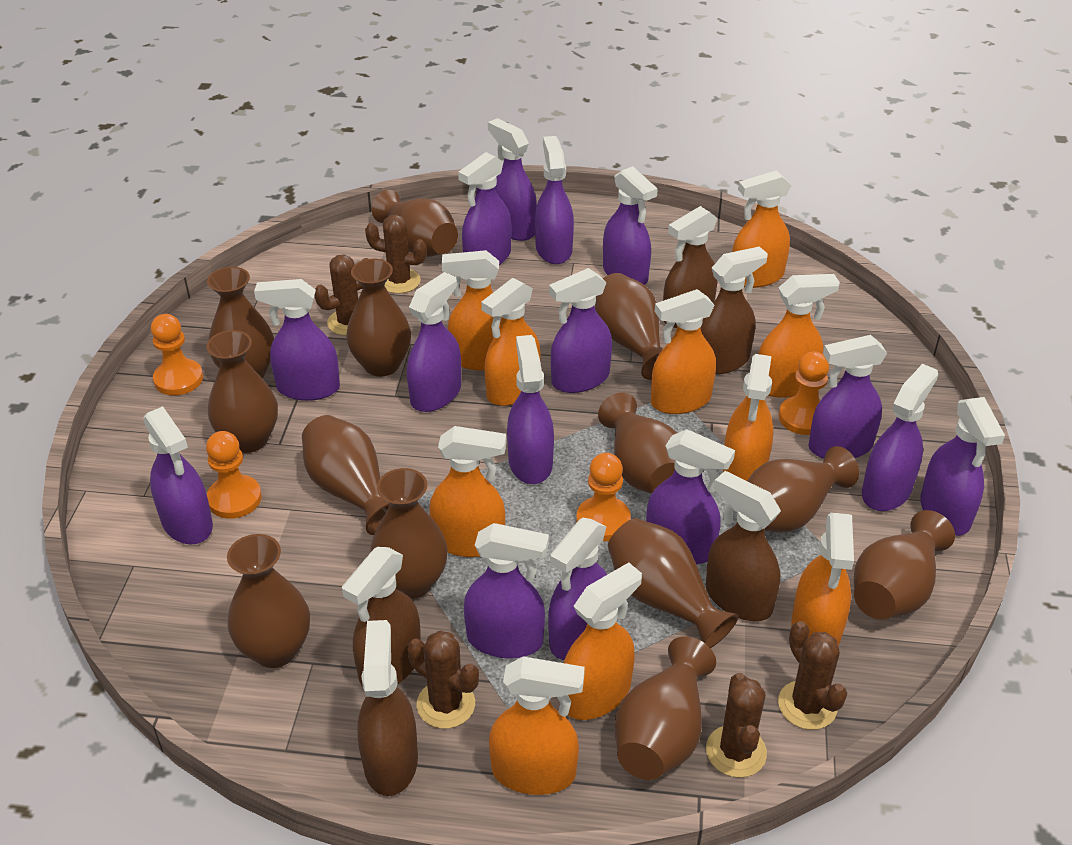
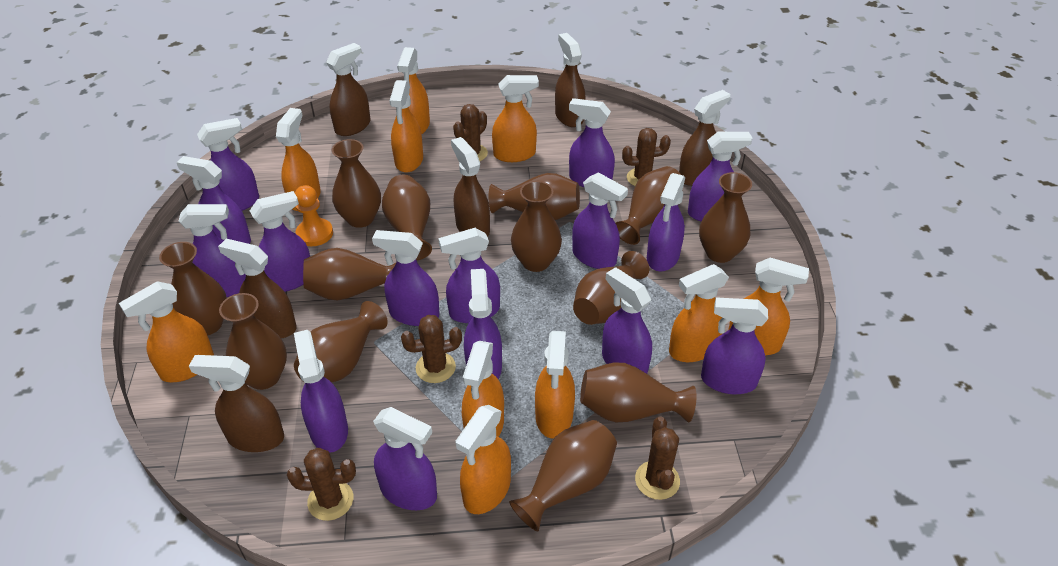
brown spray bottle: 5 -> 6
orange pawn: 4 -> 1

